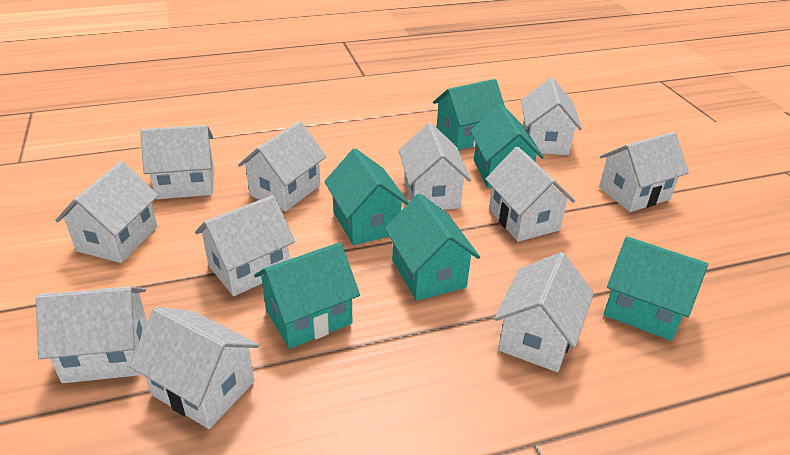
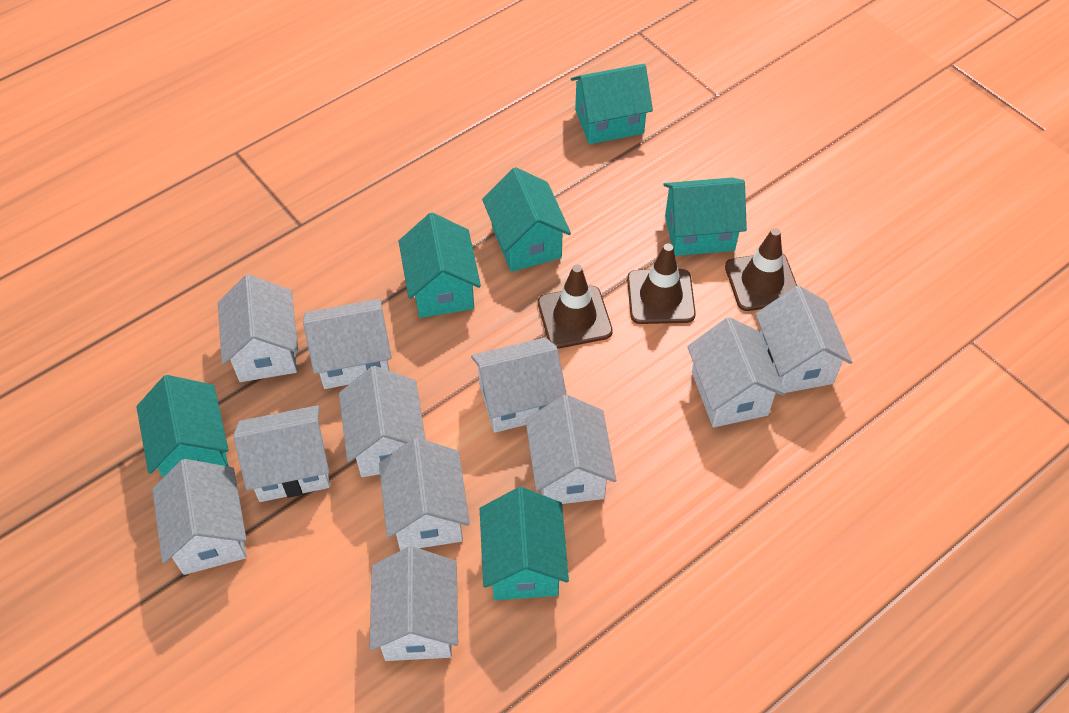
brown traffic cone: 0 -> 3

